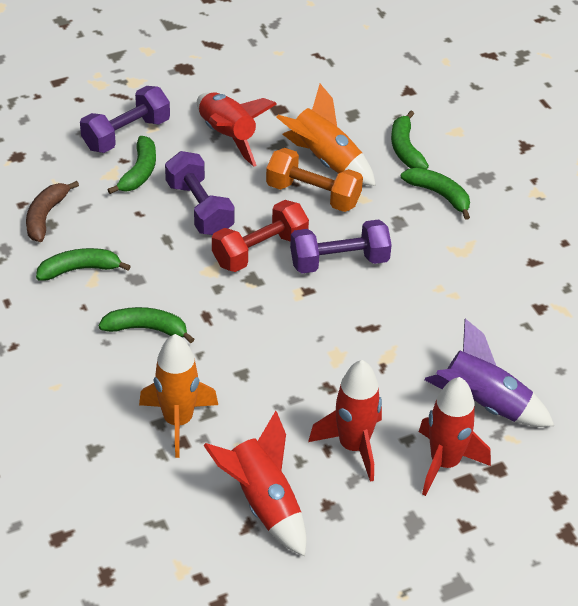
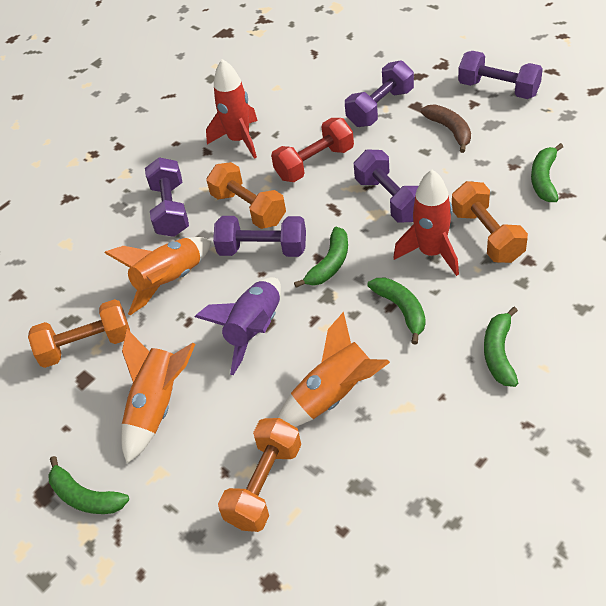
orange dumbbell: 1 -> 4
orange rocket: 2 -> 3
purple dumbbell: 3 -> 5
red rocket: 4 -> 2

